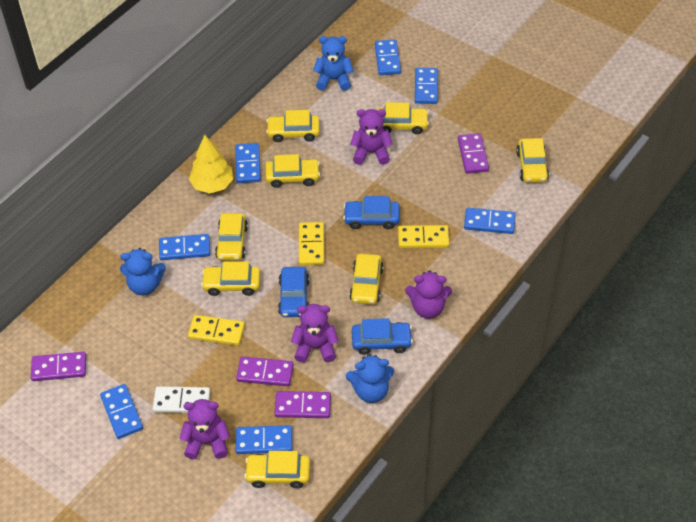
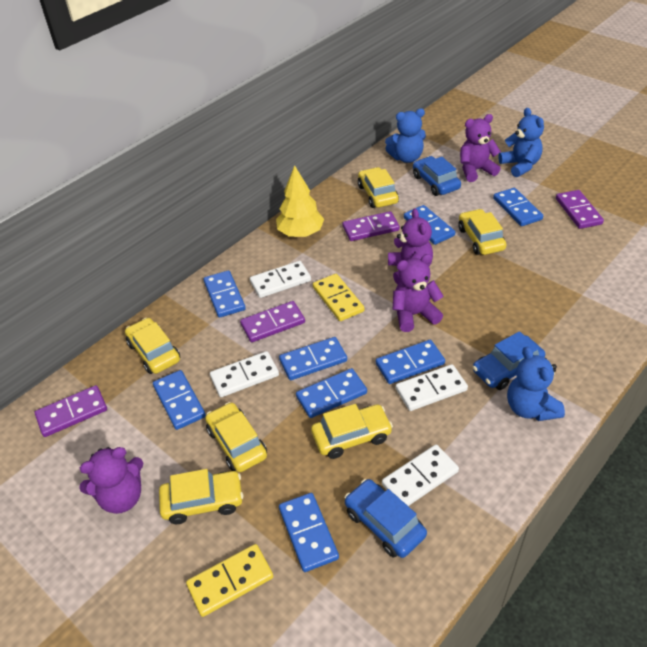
blue domino: 7 -> 8
white domino: 1 -> 4
yellow car: 8 -> 6
yellow domino: 3 -> 2

